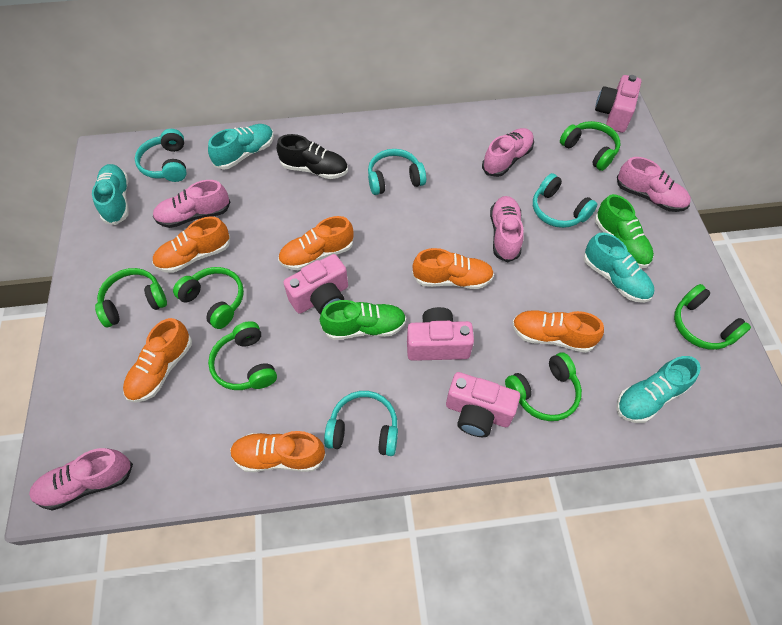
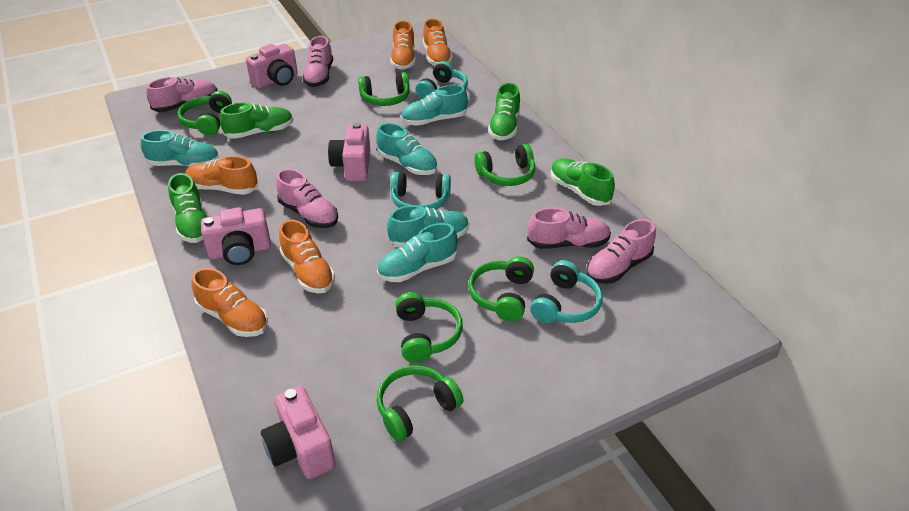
black shoe: 1 -> 0
green shoe: 2 -> 4
orange shoe: 6 -> 5
turquoise headphones: 4 -> 3
turquoise shoe: 4 -> 5

